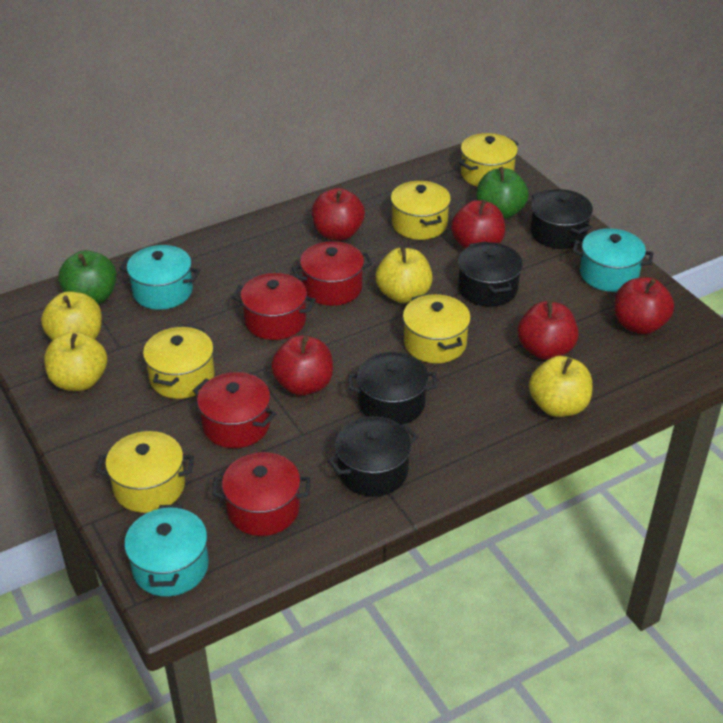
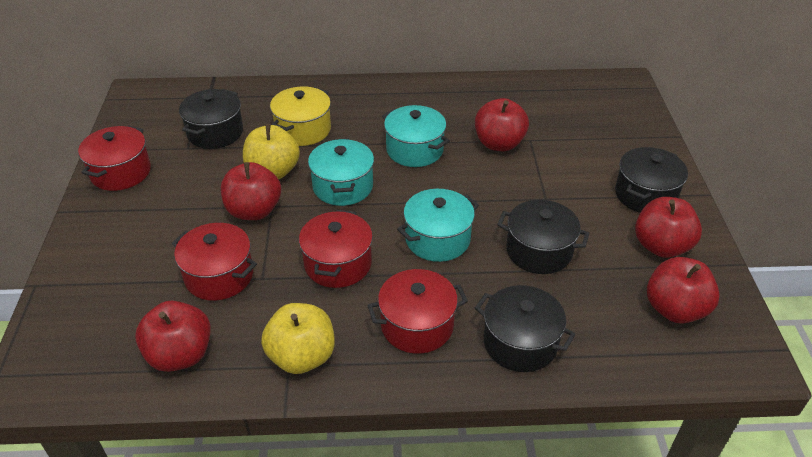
green apple: 2 -> 0
yellow apple: 4 -> 2
yellow pot: 5 -> 1

